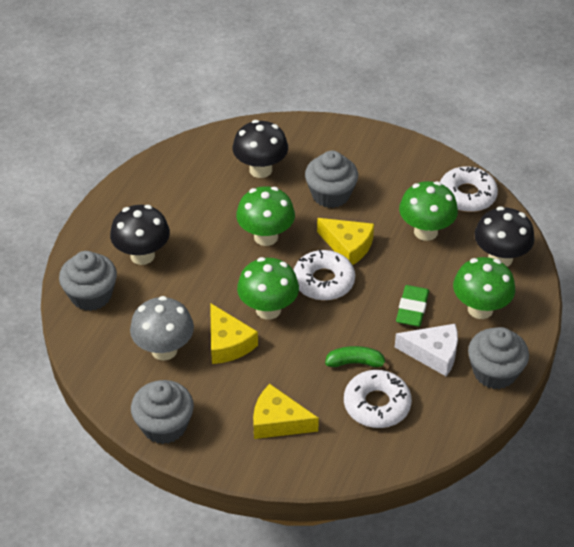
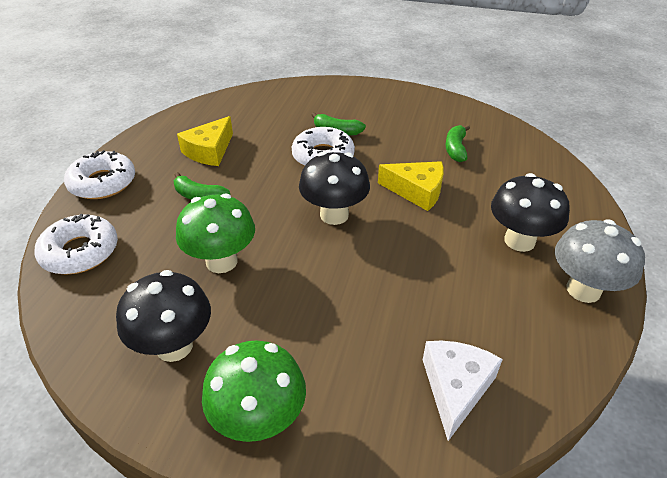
green banana: 1 -> 3
green eraser: 1 -> 0
green mushroom: 4 -> 2
grey cupcake: 4 -> 0
yellow cheese: 3 -> 2

